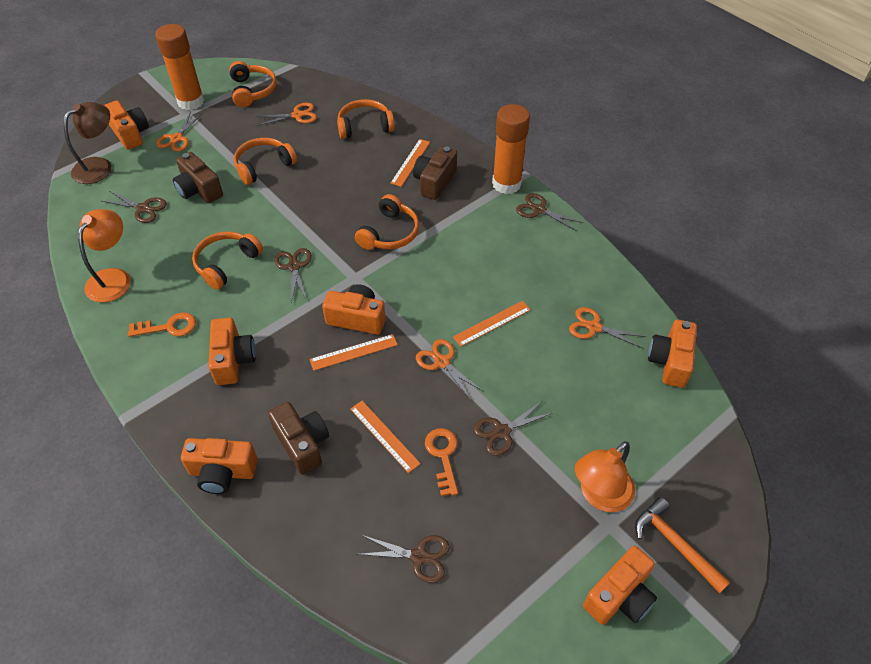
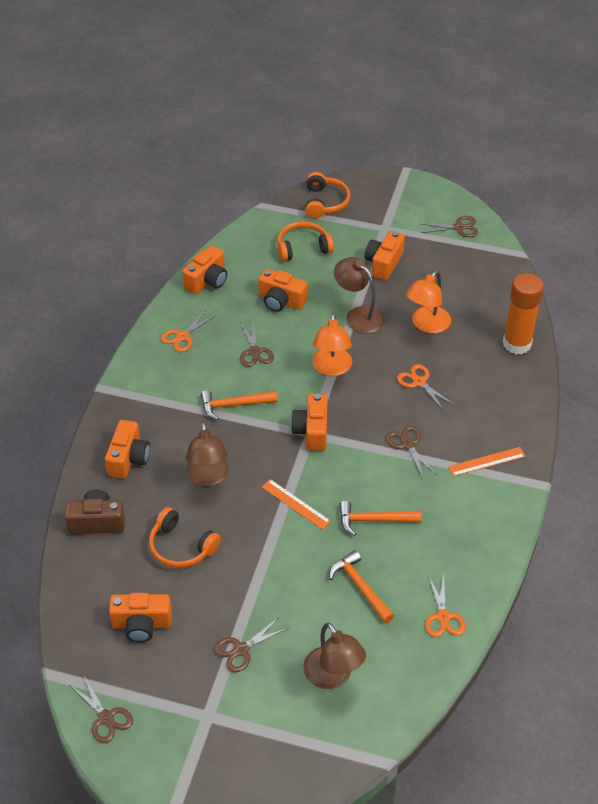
brown camera: 3 -> 1
brown lamp: 1 -> 3
orange glue stick: 2 -> 1
orange hammer: 1 -> 3
orange headphones: 5 -> 3
orange key: 2 -> 0
orange ruler: 4 -> 2
orange scissors: 4 -> 3

